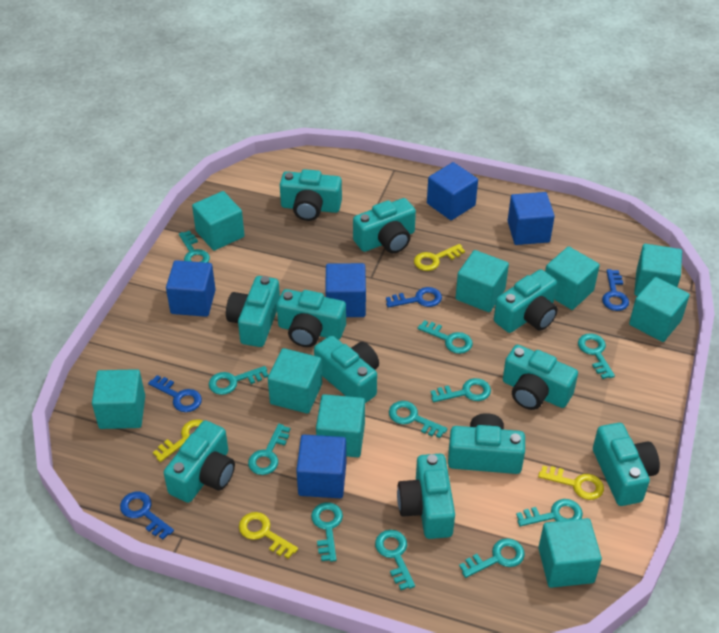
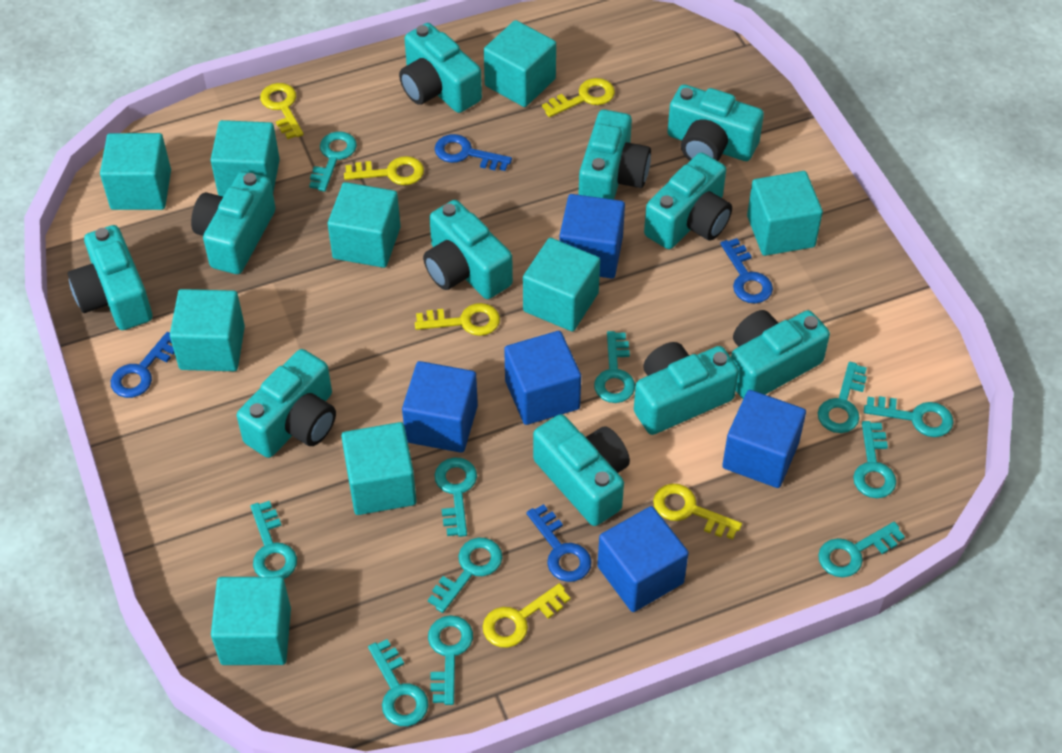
yellow key: 4 -> 6

